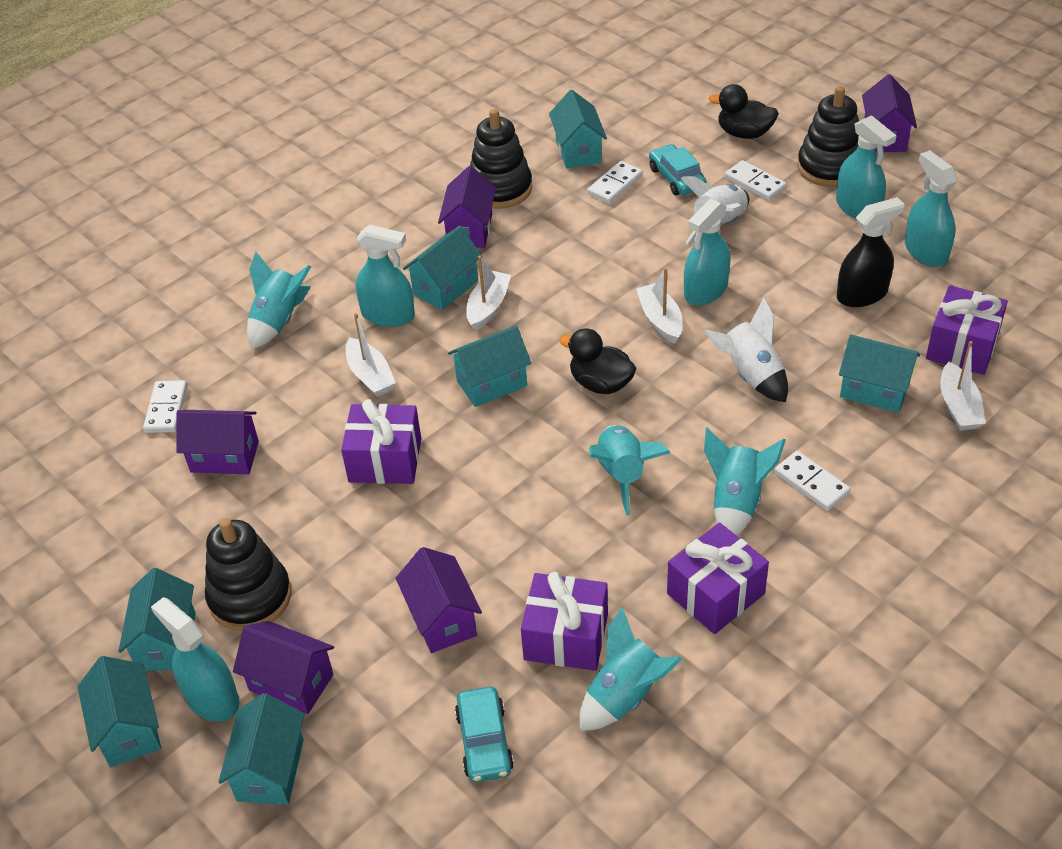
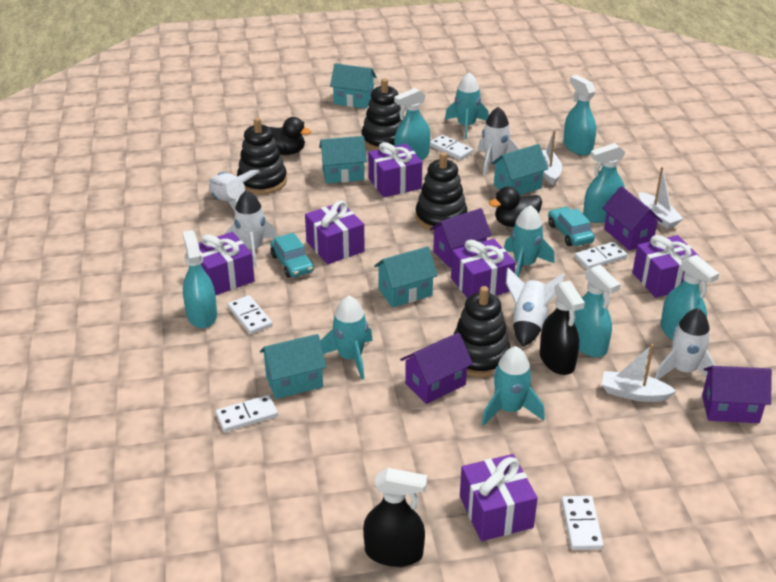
black spray bottle: 1 -> 2
black stacking toy: 3 -> 4
purple gift: 4 -> 6
purple house: 5 -> 4
turquoise house: 7 -> 5
turquoise spray bottle: 5 -> 6
white boat: 4 -> 3
white domino: 4 -> 5
white rocket: 2 -> 5

